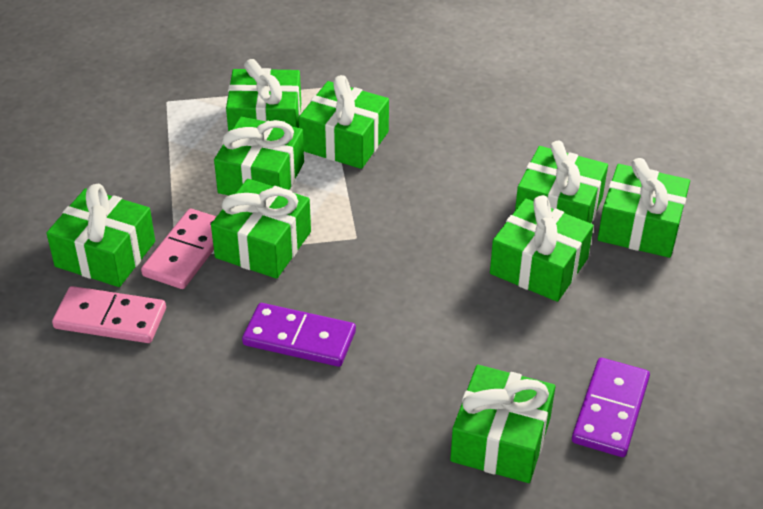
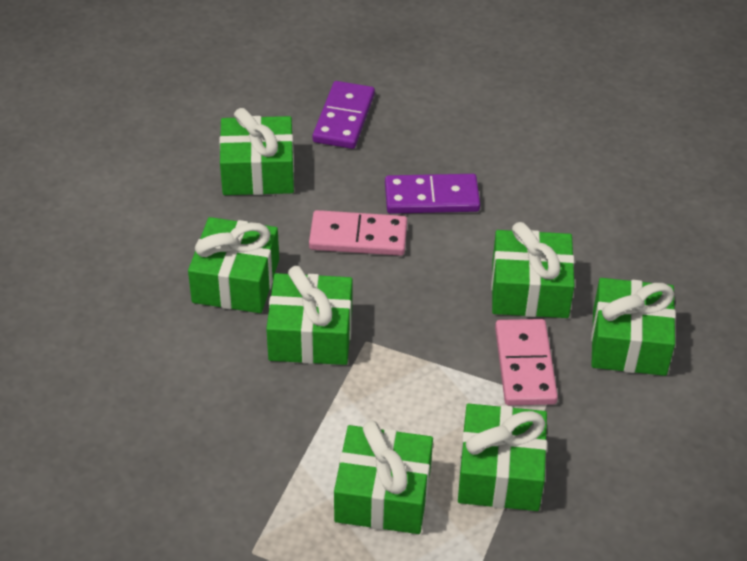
green gift: 9 -> 7

